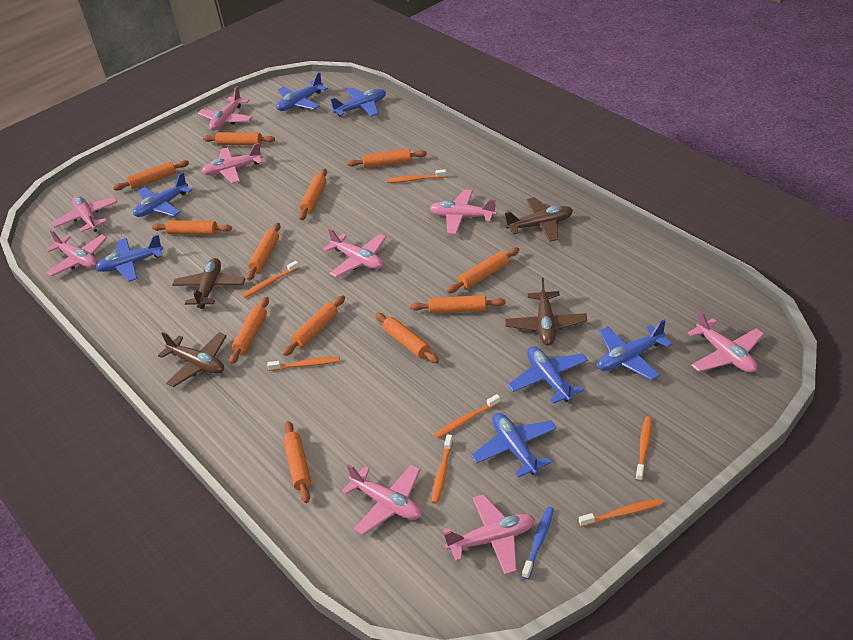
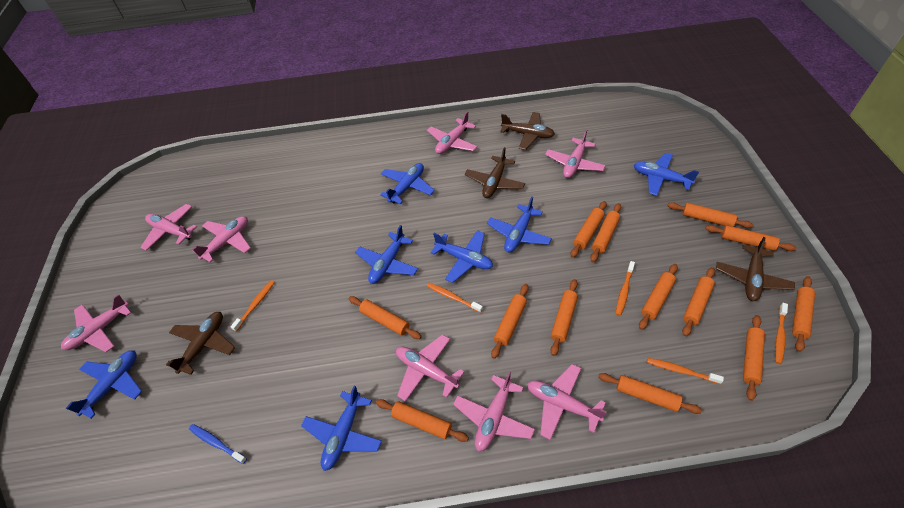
orange rolling pin: 12 -> 13
orange toothbrush: 7 -> 5
pink plane: 9 -> 8

